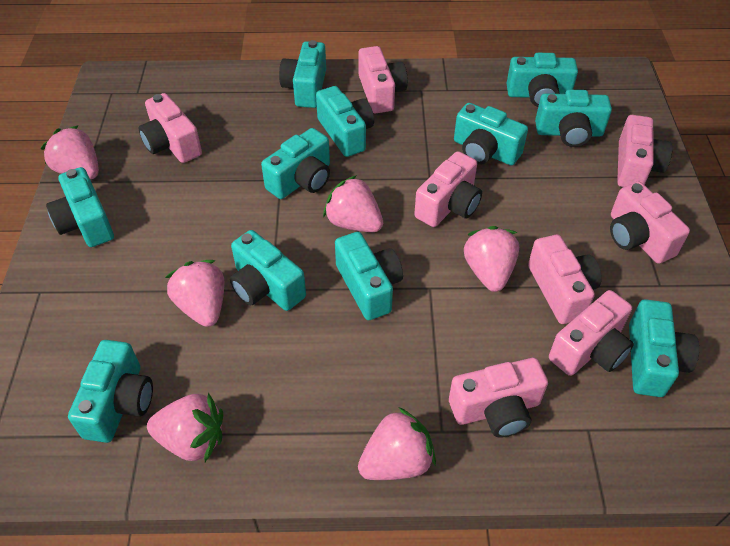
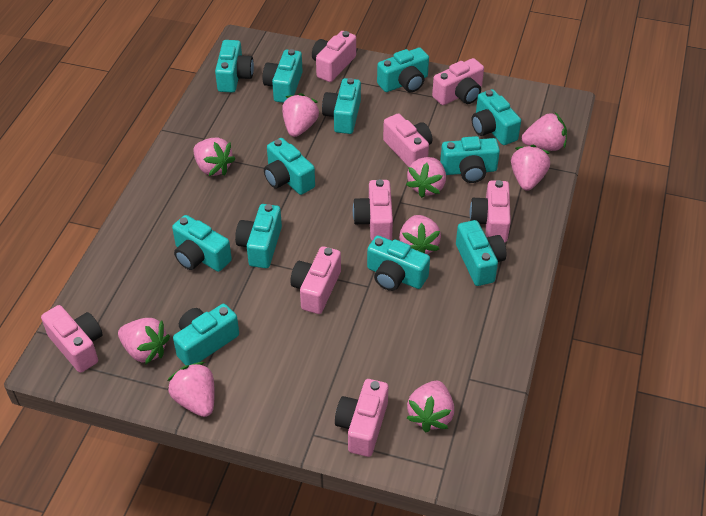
pink strawberry: 6 -> 9
turquoise camera: 11 -> 12

